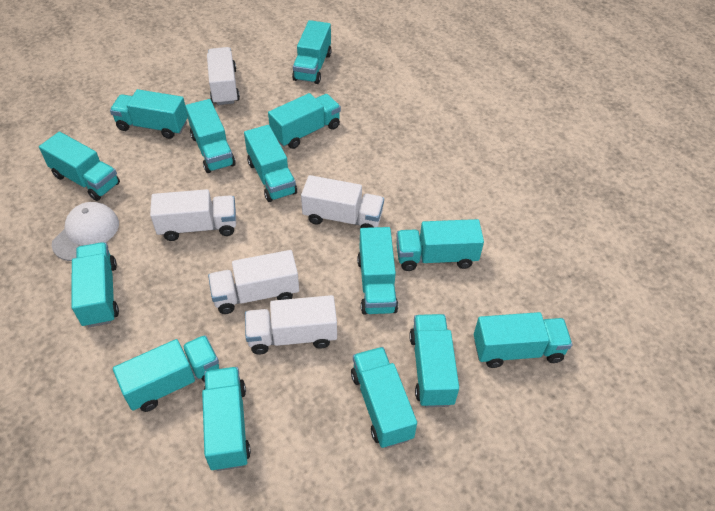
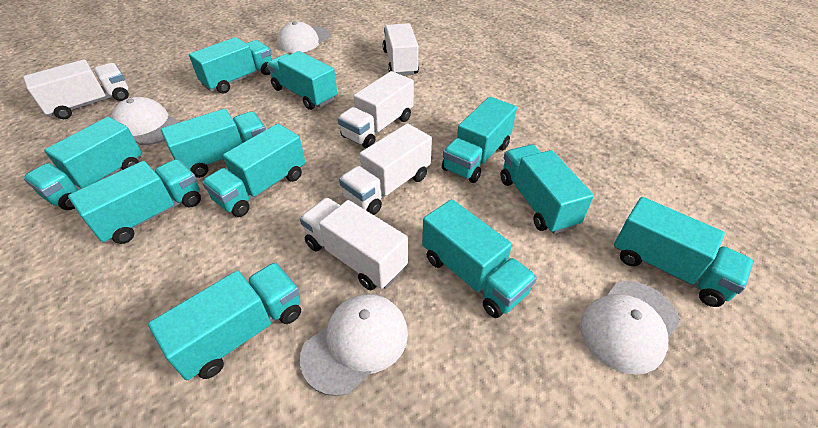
turquoise truck: 14 -> 11
white cap: 1 -> 4

